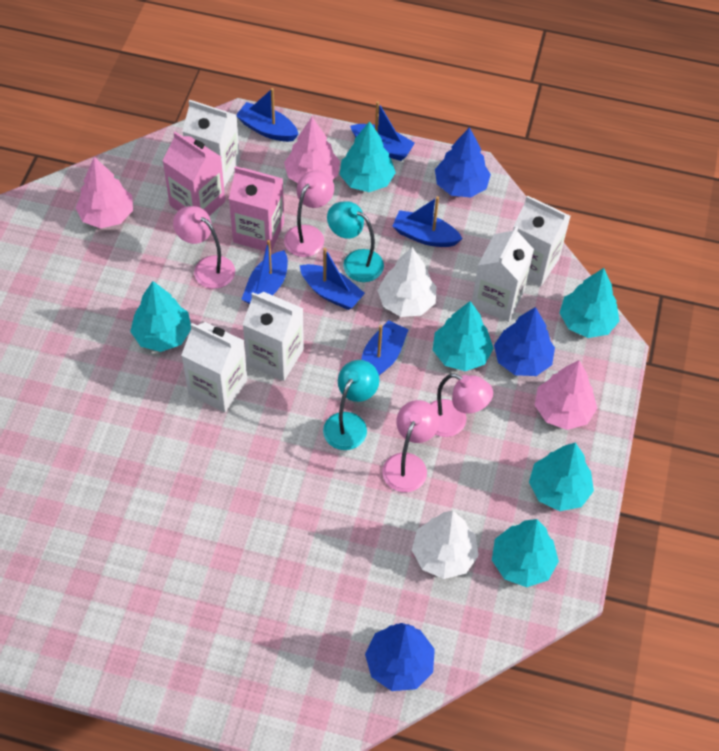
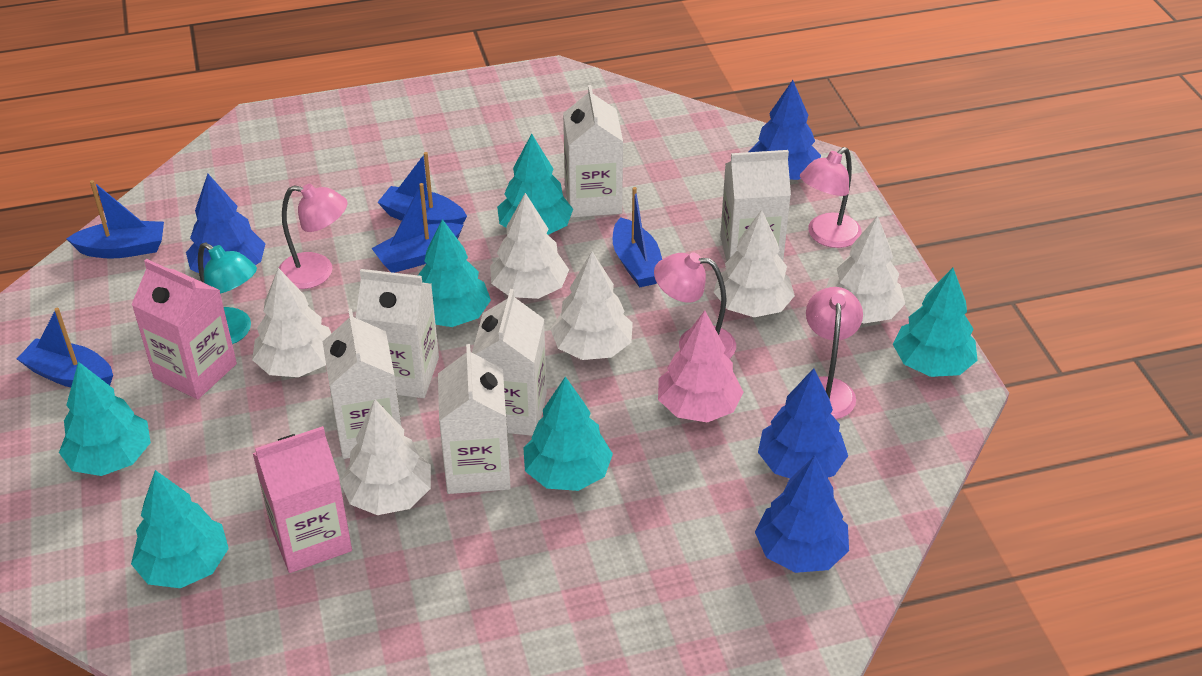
blue boat: 6 -> 5
blue tree: 3 -> 4
pink tree: 3 -> 1
turquoise lamp: 2 -> 1
white carton: 5 -> 6
white tree: 2 -> 6

